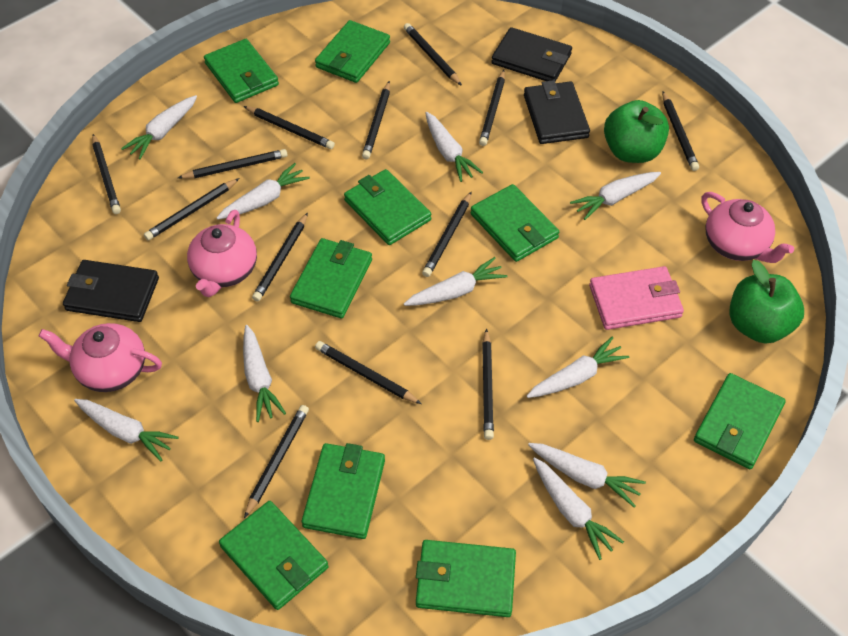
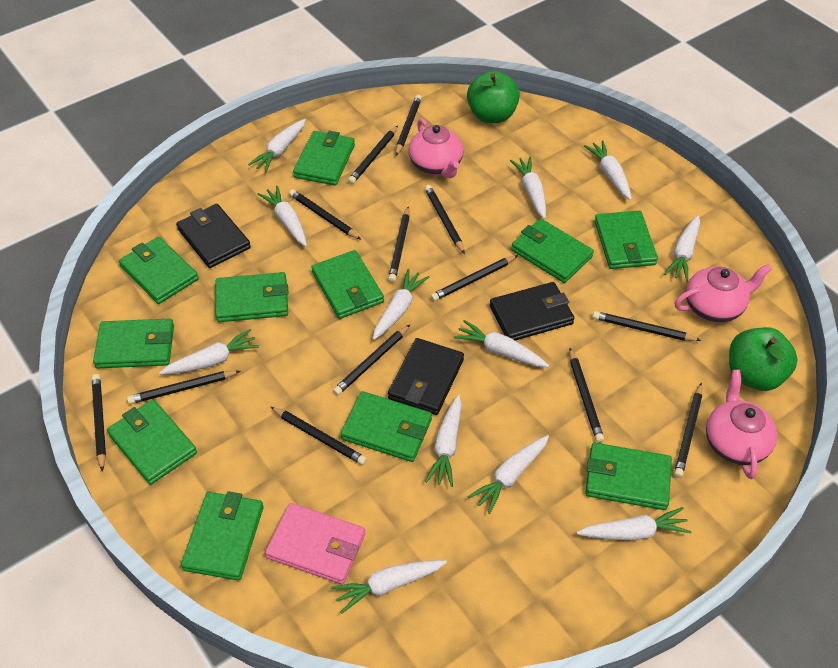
green wallet: 9 -> 11
white carrot: 10 -> 12

